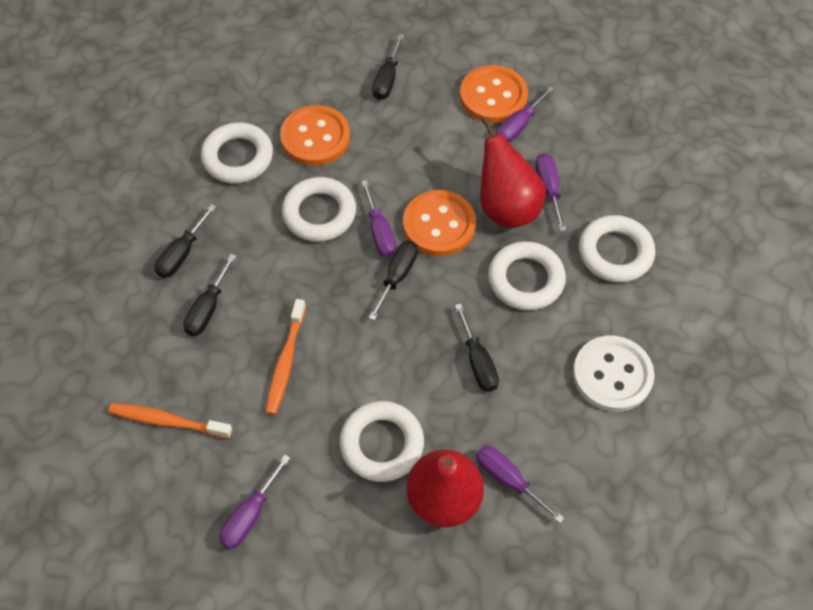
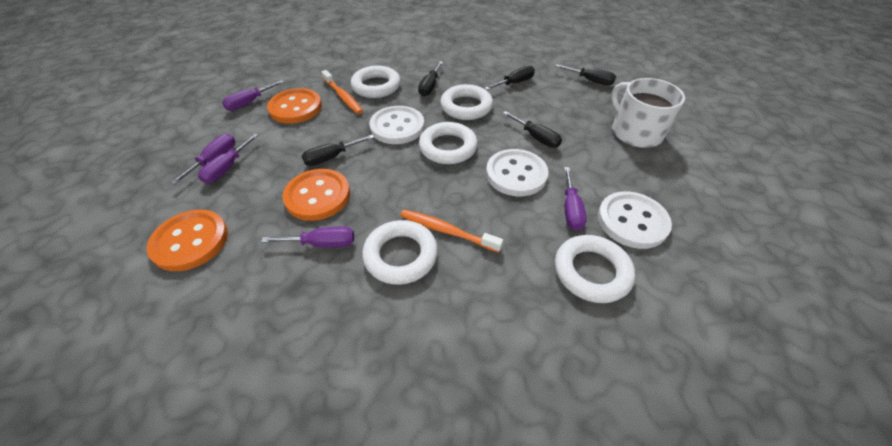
red pear: 2 -> 0
white button: 1 -> 3
white mug: 0 -> 1

